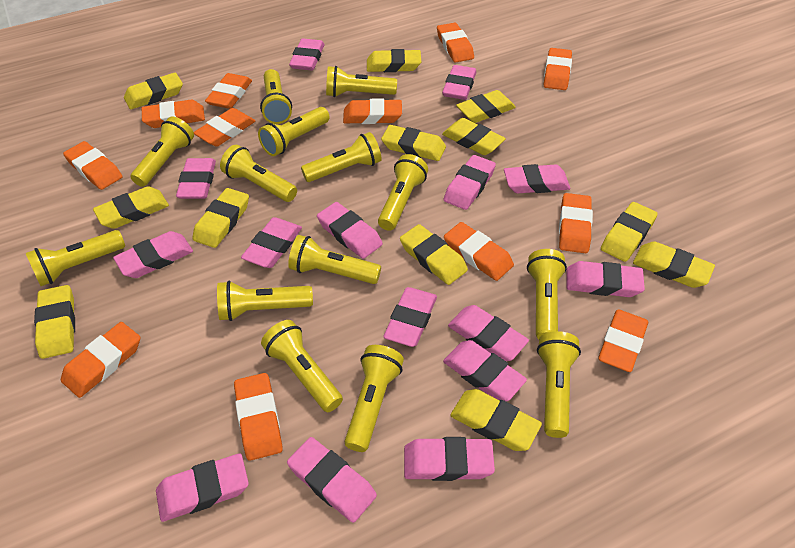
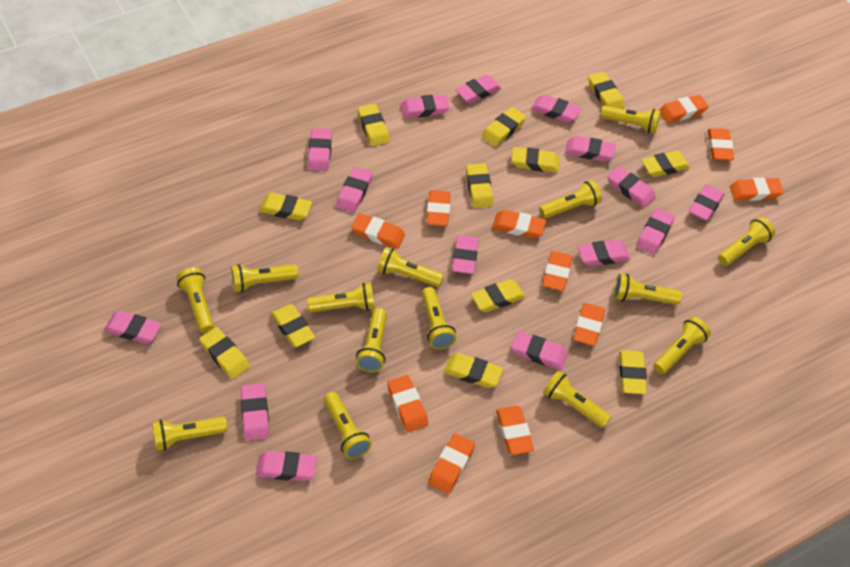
orange eraser: 12 -> 11

